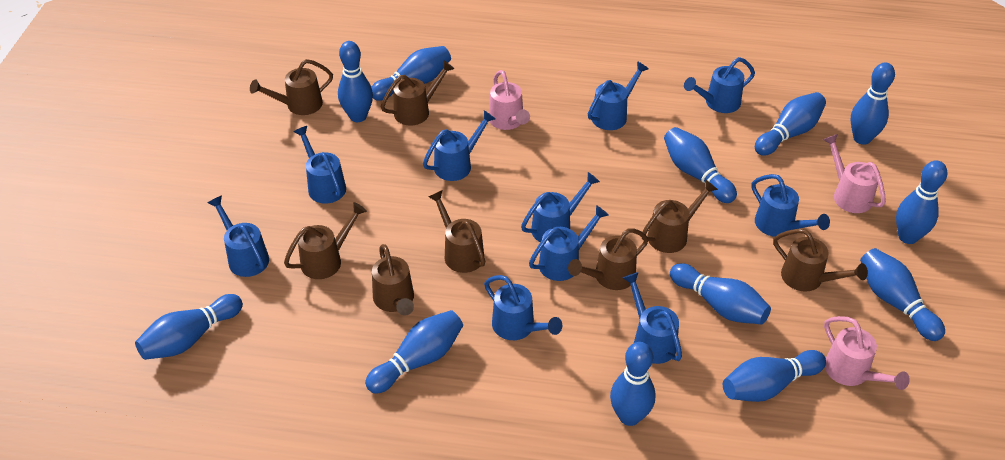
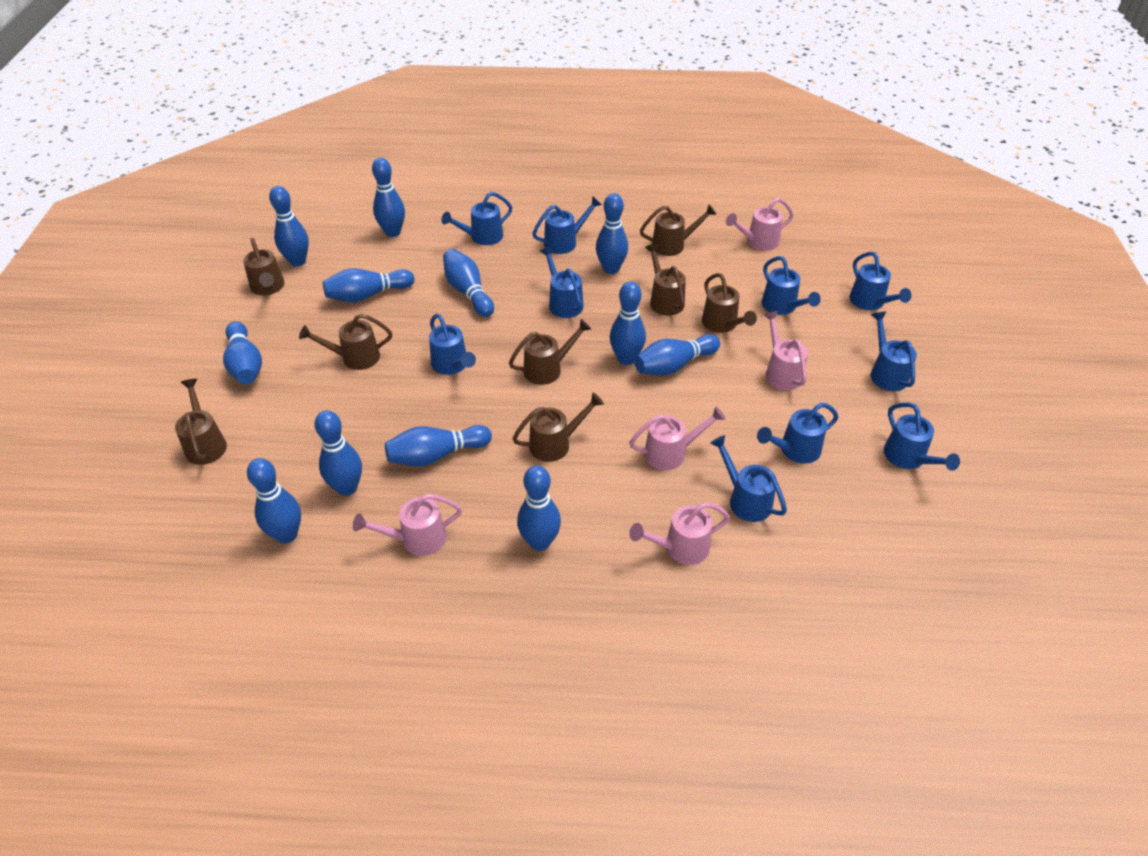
pink watering can: 3 -> 5

